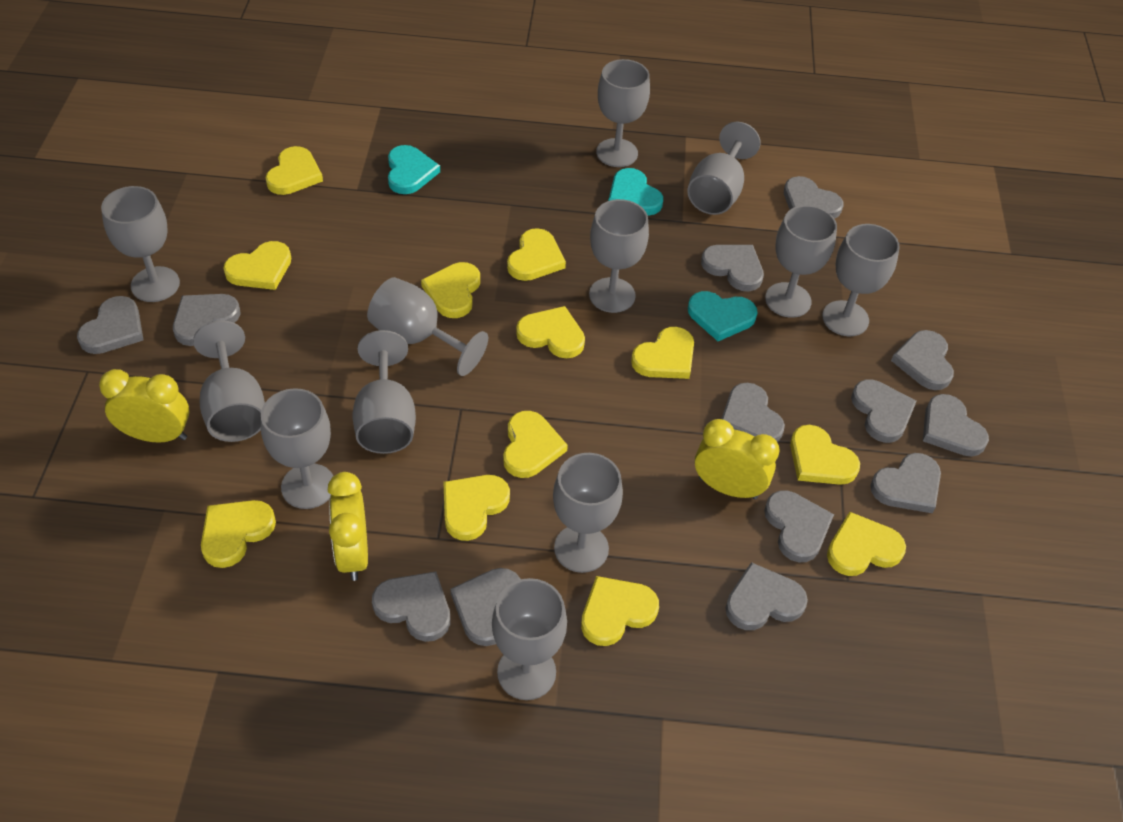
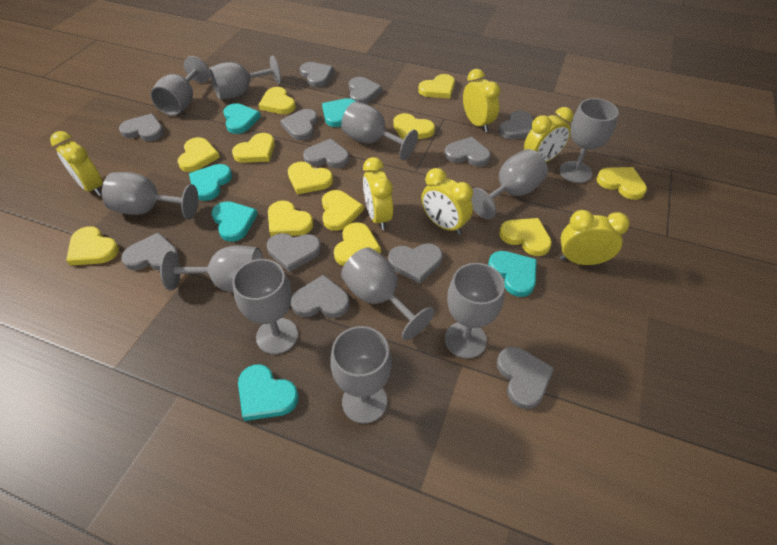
grey goblet: 12 -> 11
grey heart: 13 -> 12
turquoise heart: 3 -> 6
yellow clock: 3 -> 6

